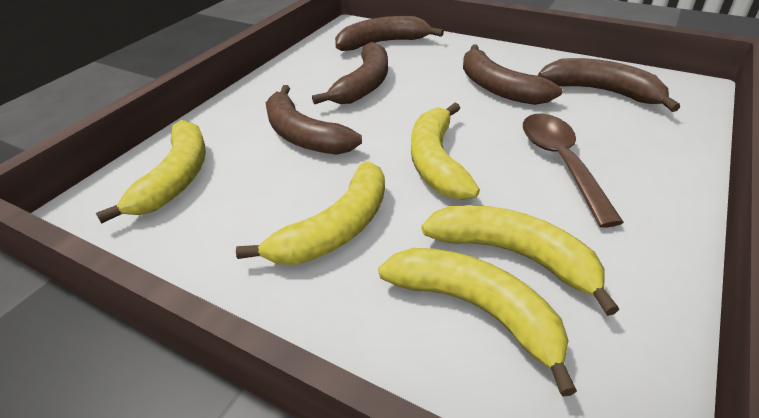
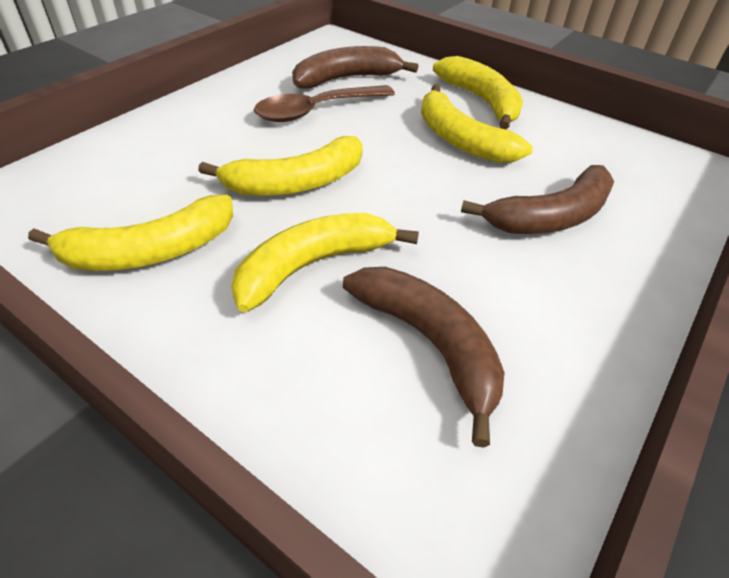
brown banana: 5 -> 3

